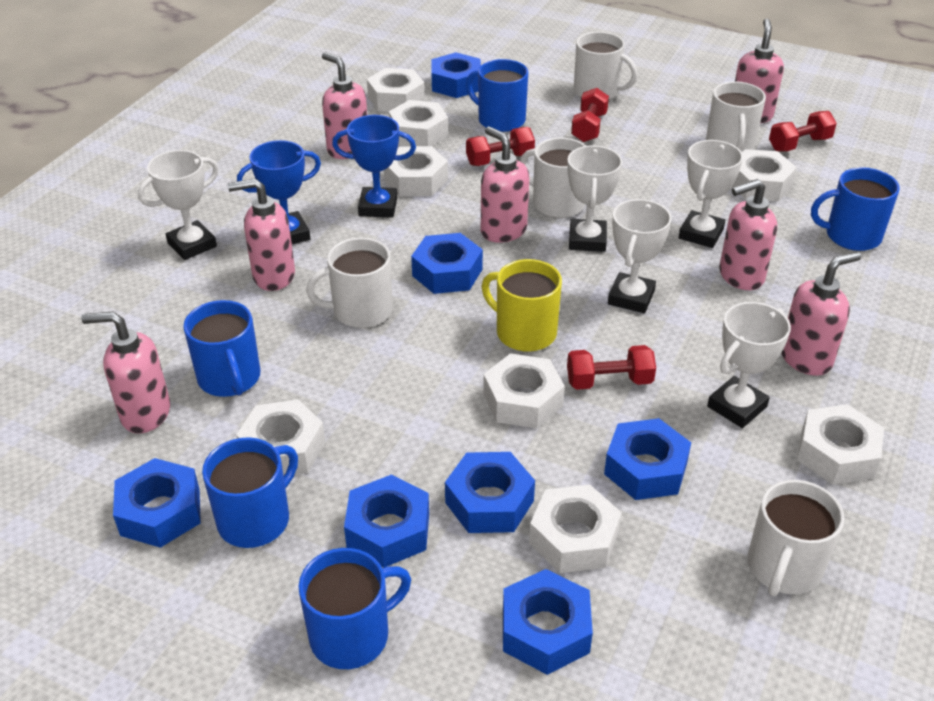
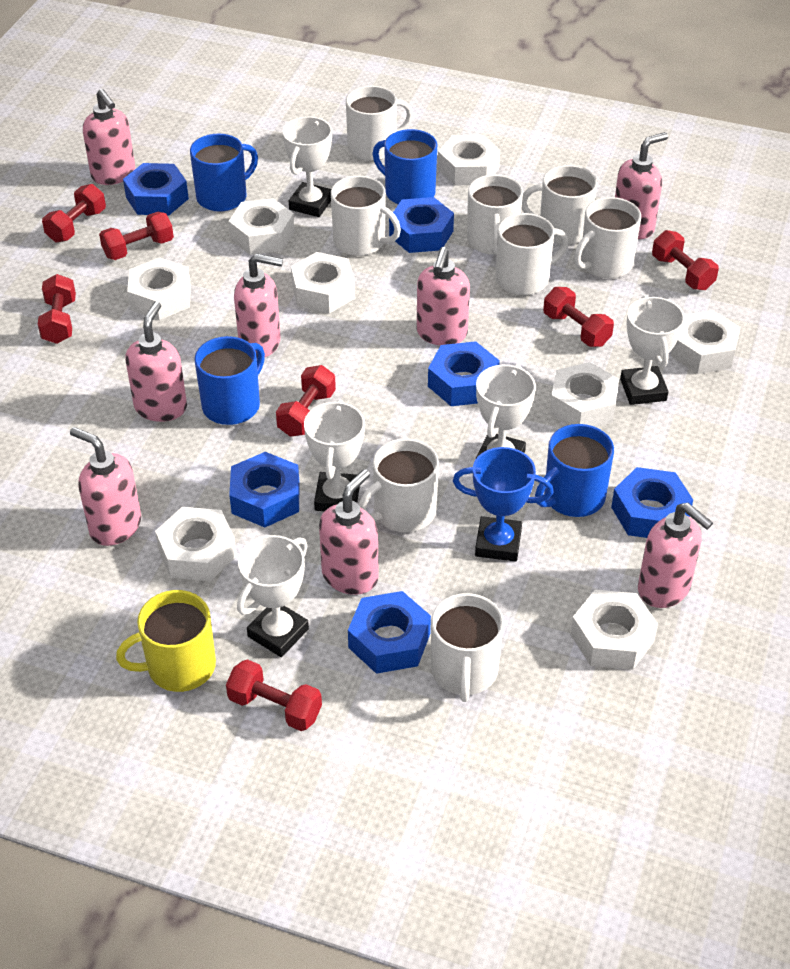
blue mug: 5 -> 4
blue nut: 7 -> 6
blue trophy: 2 -> 1
pink soap dispenser: 7 -> 8
red dumbbell: 4 -> 7
white mug: 5 -> 8

